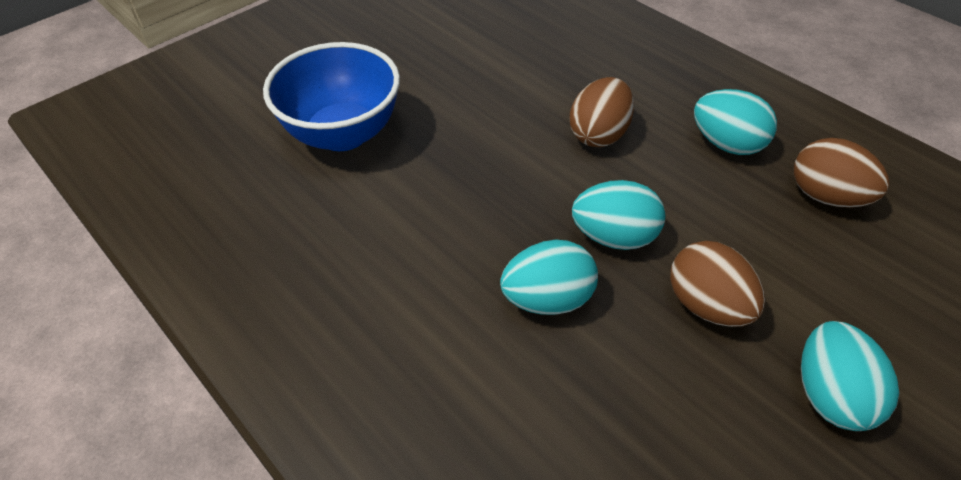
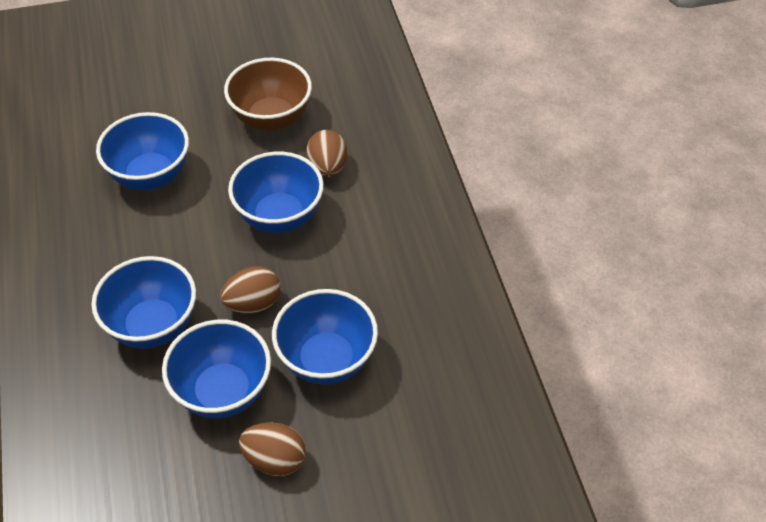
blue bowl: 1 -> 5
brown bowl: 0 -> 1
turquoise egg: 4 -> 0

